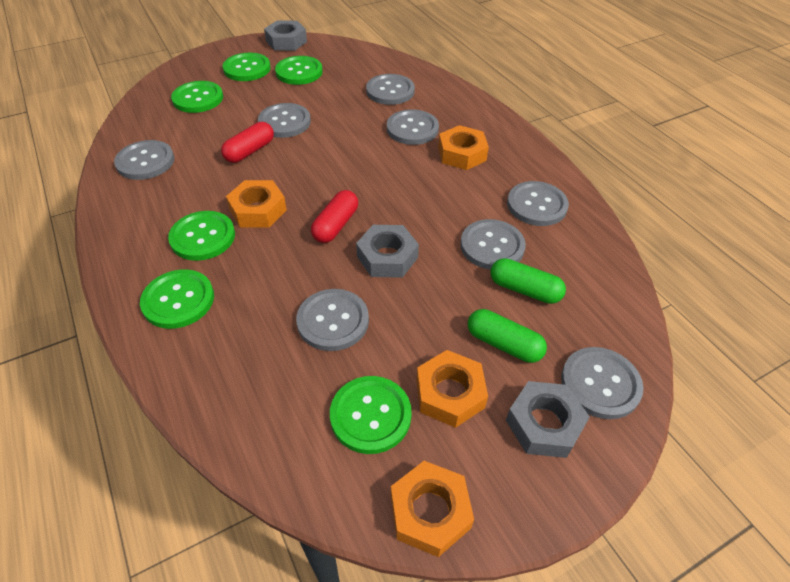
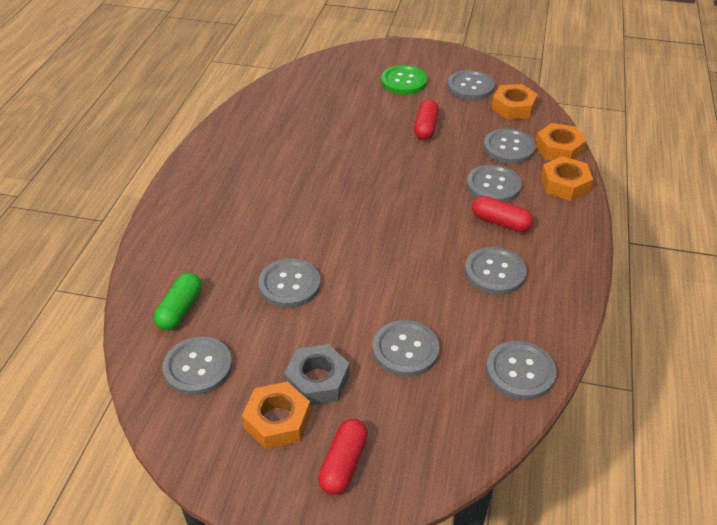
green button: 6 -> 1
green capsule: 2 -> 1
grey nut: 3 -> 1
red capsule: 2 -> 3

